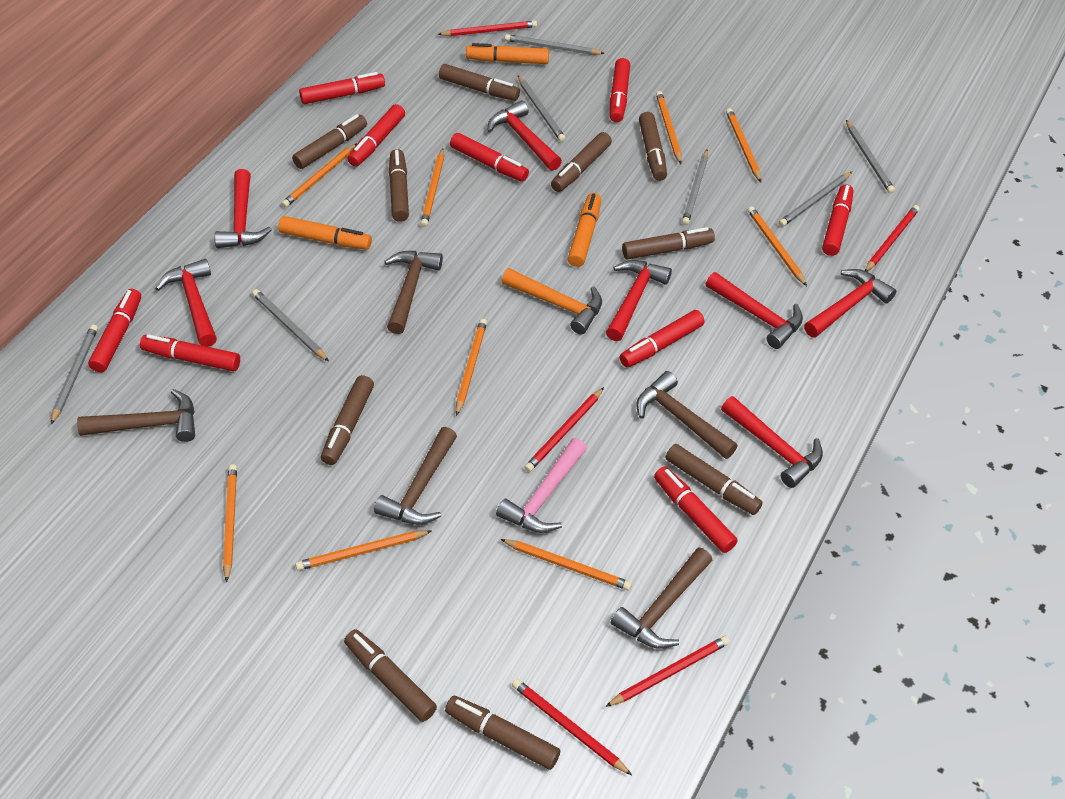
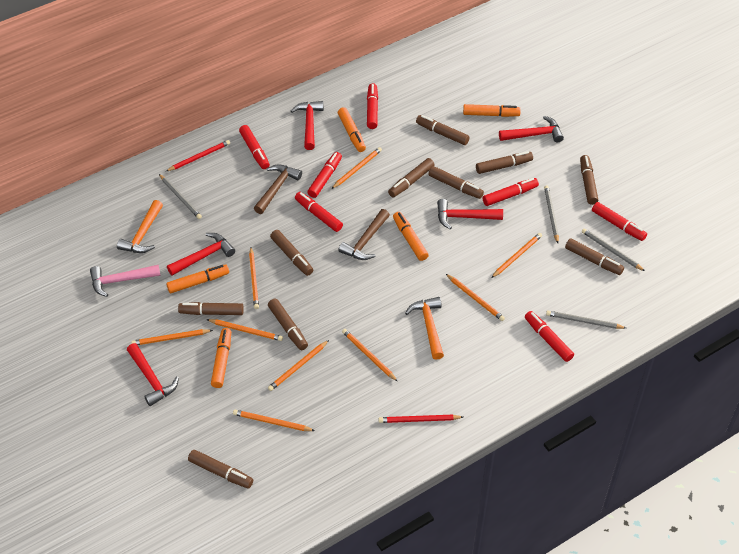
brown hammer: 5 -> 2
grey pencil: 7 -> 4
orange hammer: 1 -> 2
orange marker: 3 -> 5
red hammer: 7 -> 5
red marker: 9 -> 7
red pencil: 5 -> 2

